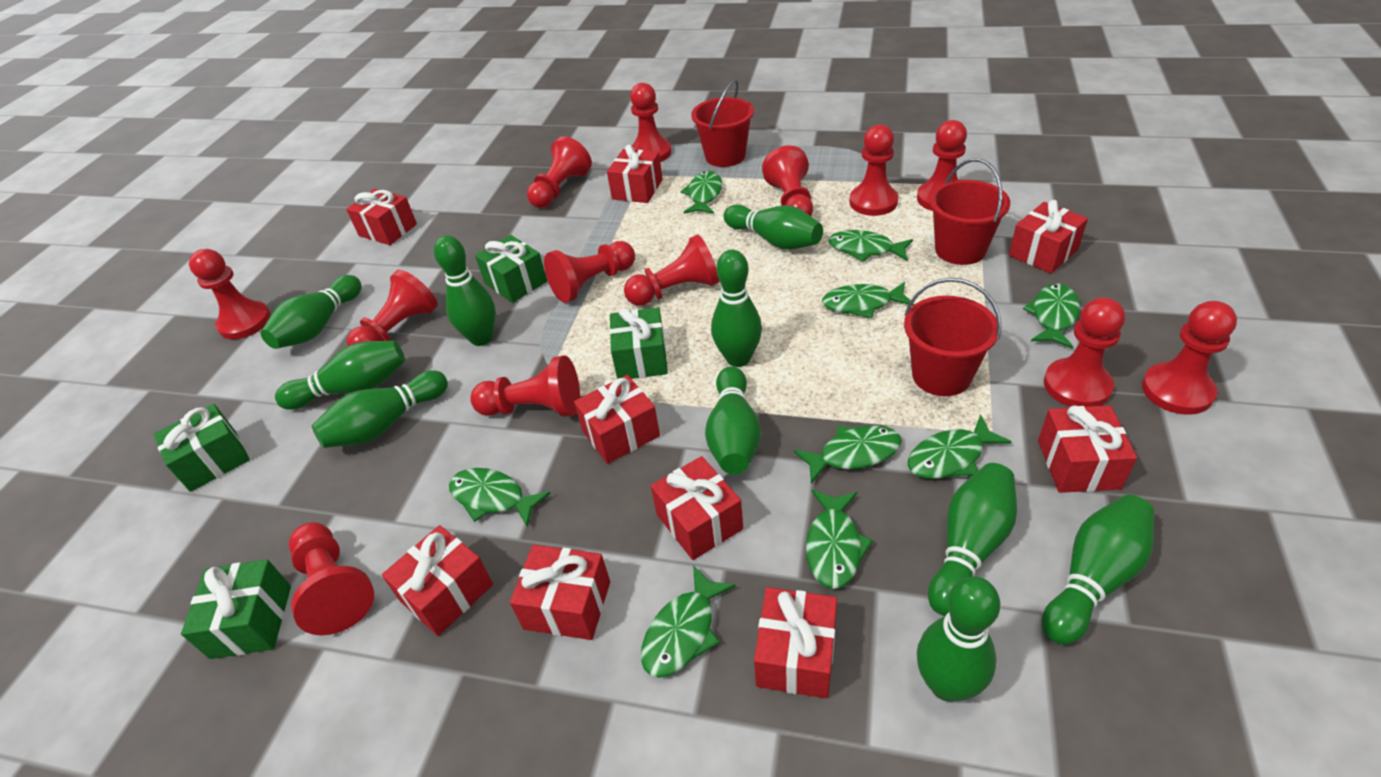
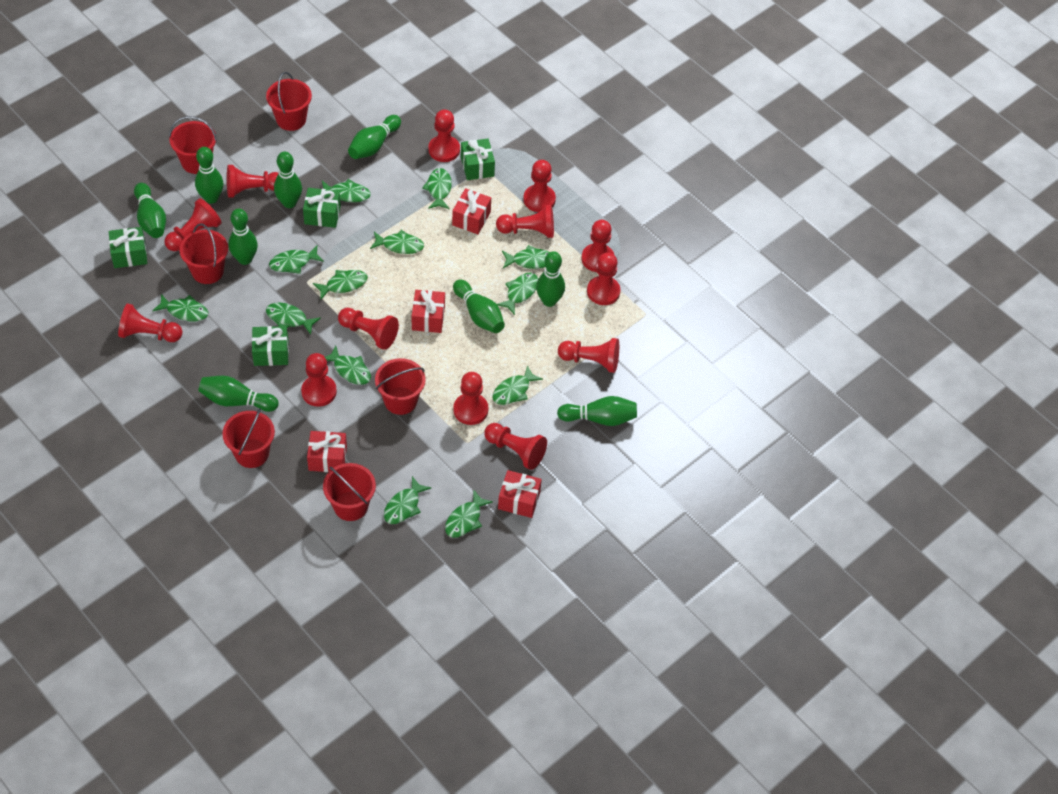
green bowling pin: 10 -> 9
green fish: 9 -> 13
red bucket: 3 -> 6
red gift: 9 -> 4

